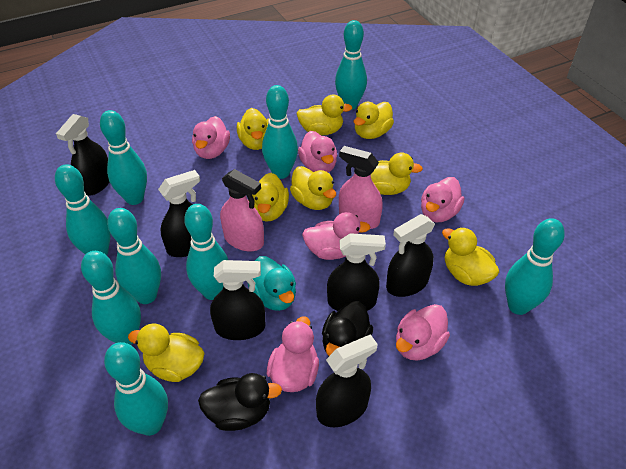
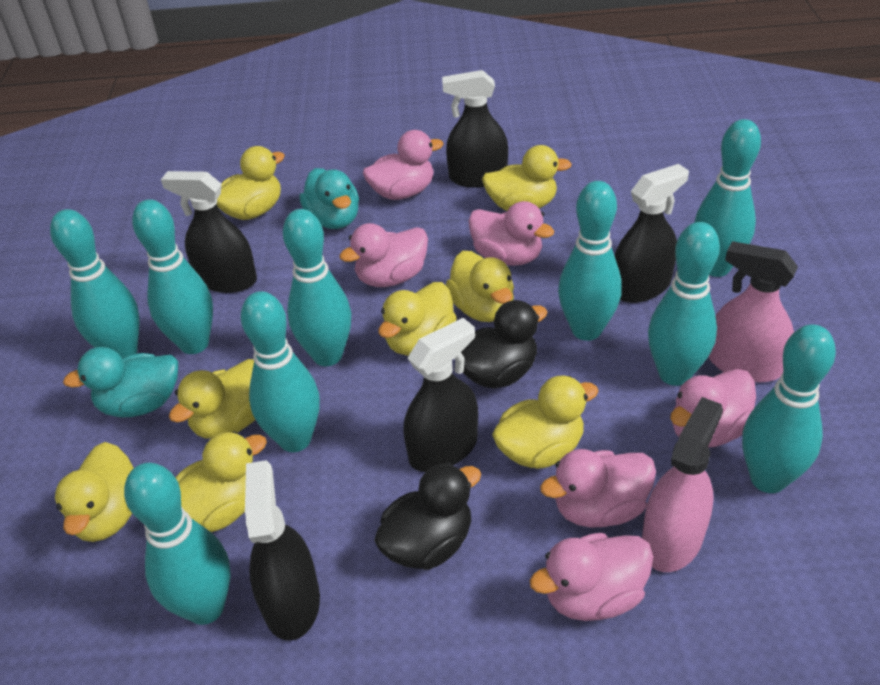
black spray bottle: 6 -> 5
turquoise duck: 1 -> 2

